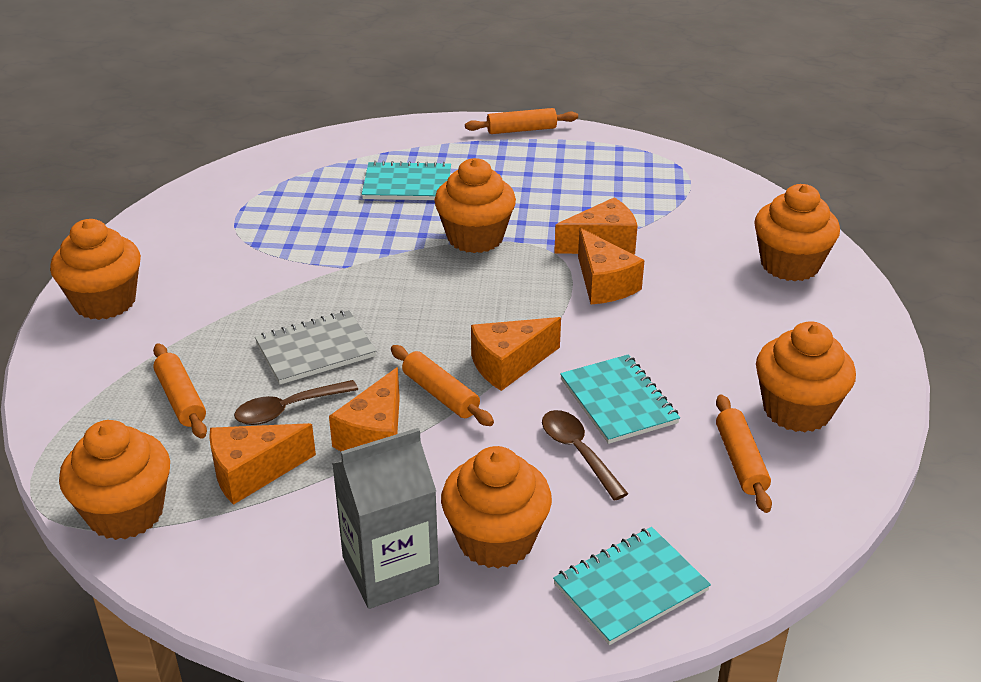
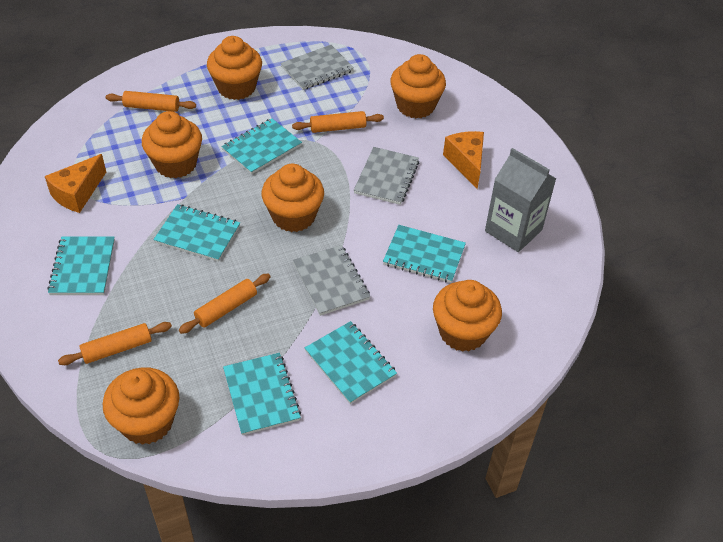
brown spoon: 2 -> 0
grey notebook: 1 -> 3
orange cheese: 5 -> 2
turquoise notebook: 3 -> 6

